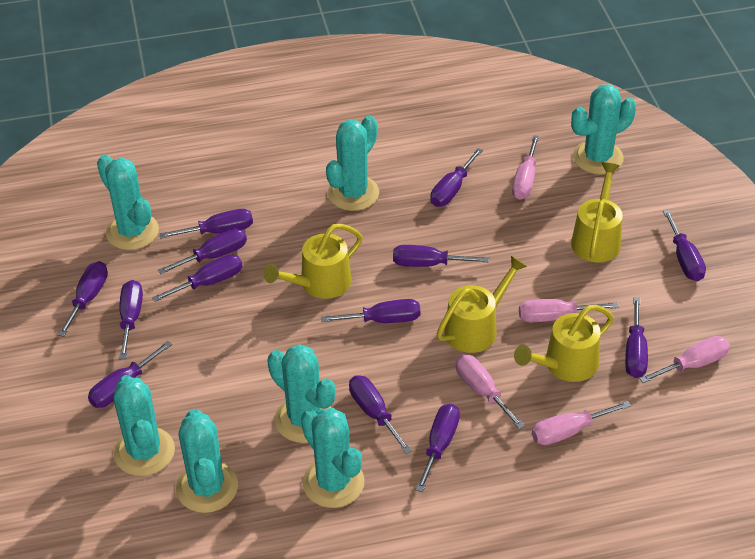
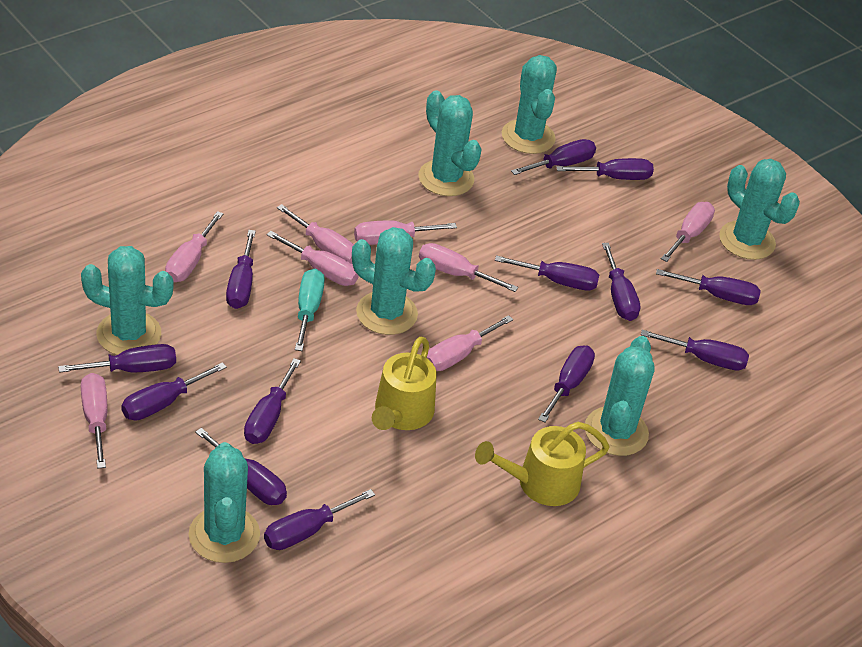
pink screwdriver: 5 -> 8
turquoise screwdriver: 0 -> 1
yellow watering can: 4 -> 2

